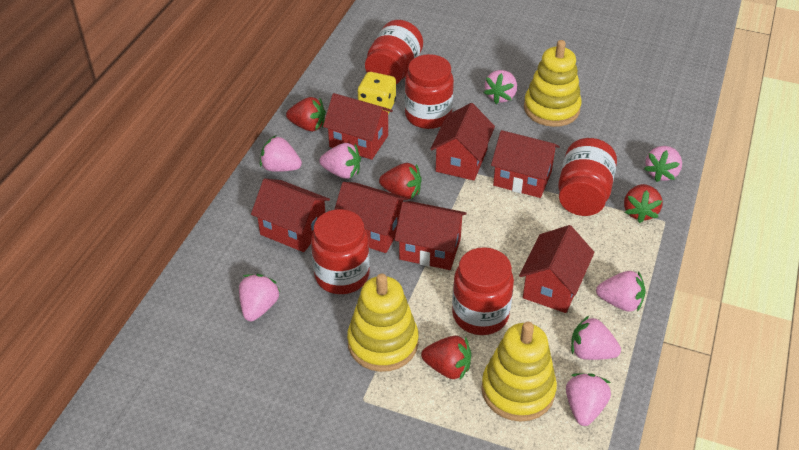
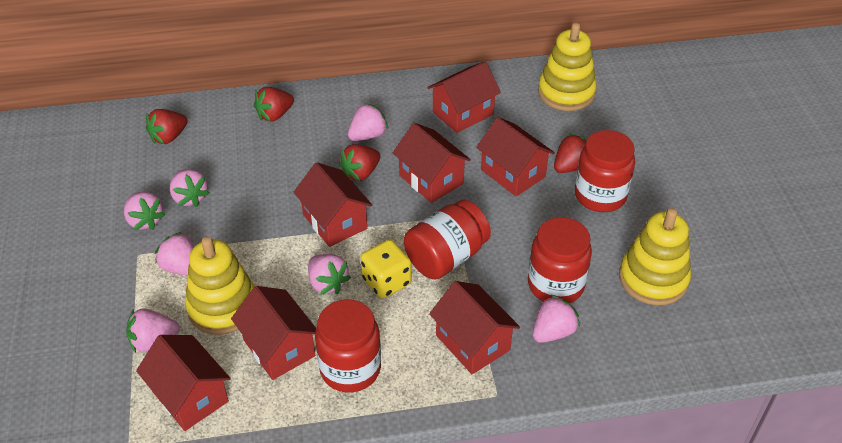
pink strawberry: 8 -> 7
red jar: 5 -> 4

